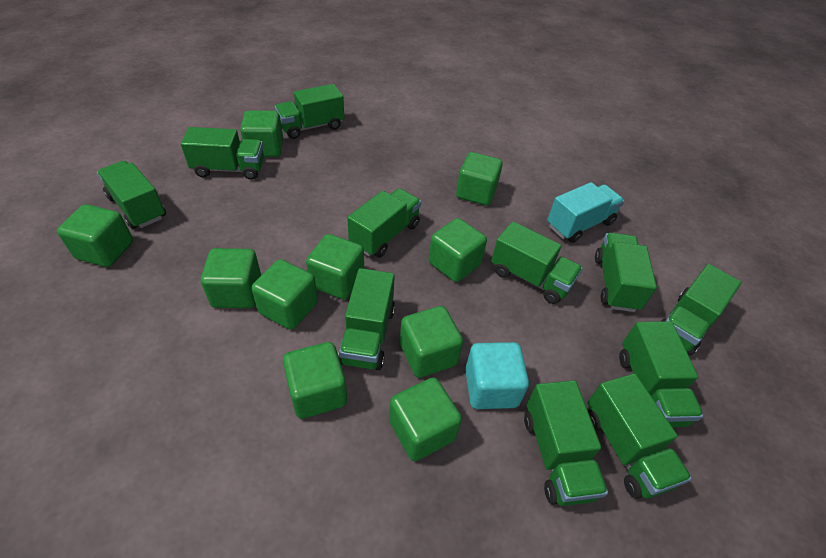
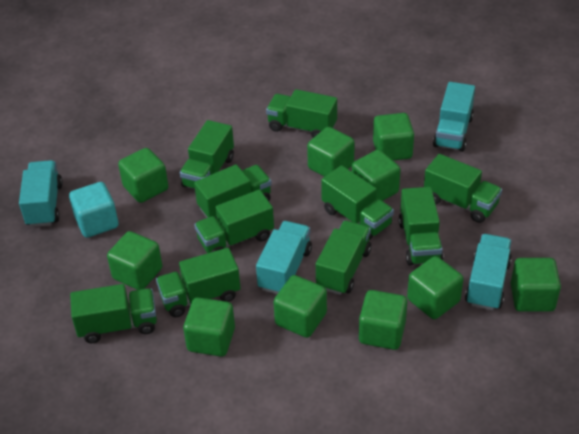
green truck: 11 -> 10
turquoise truck: 1 -> 4

